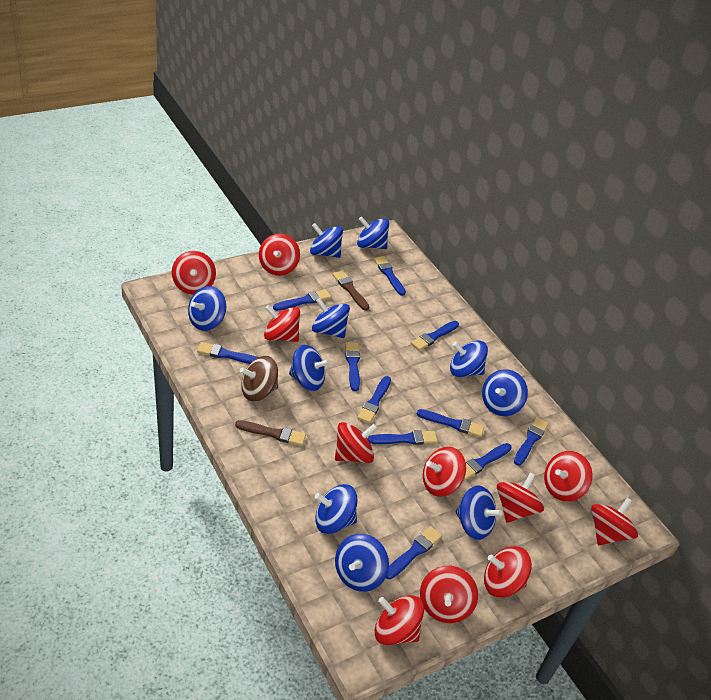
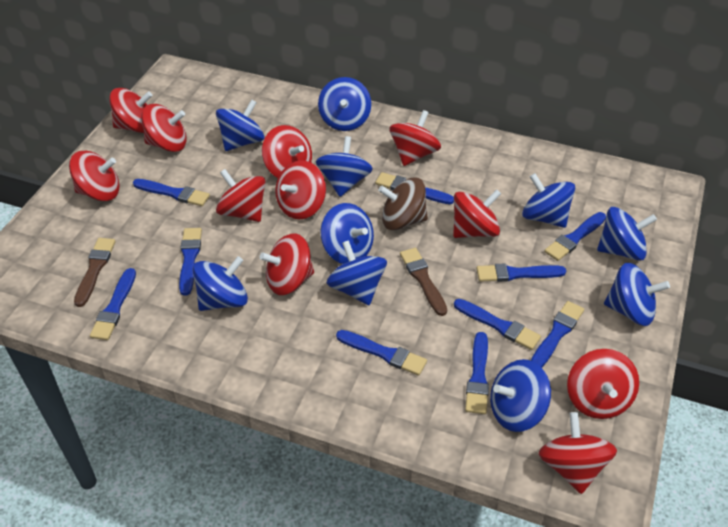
blue brush: 11 -> 10

